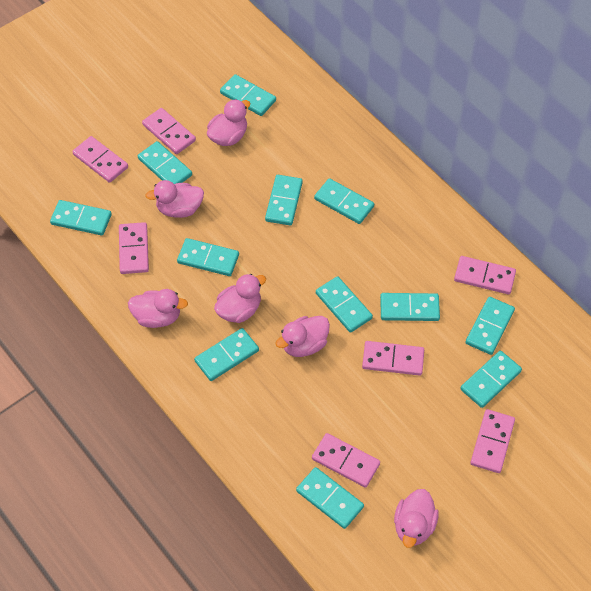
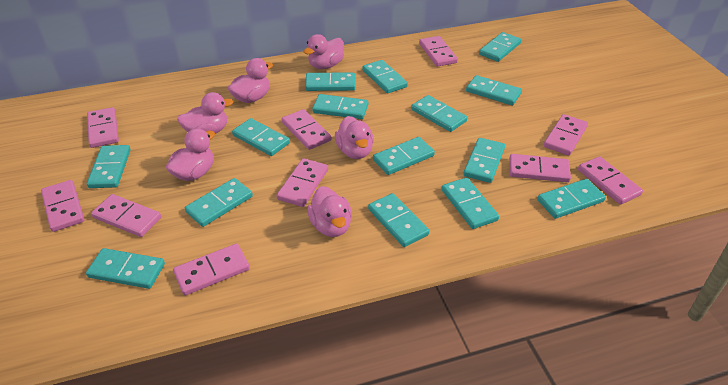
pink domino: 7 -> 10
turquoise domino: 12 -> 15

